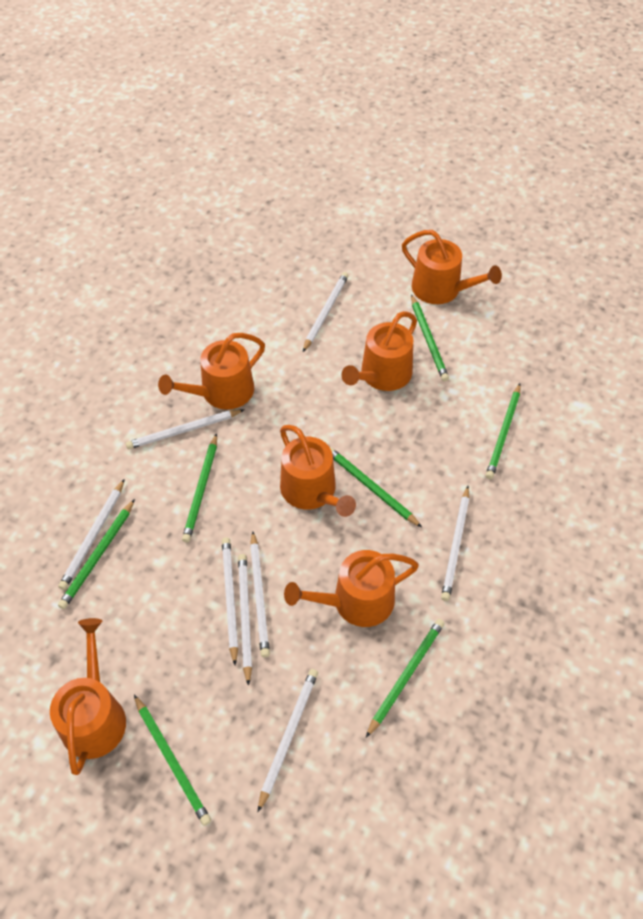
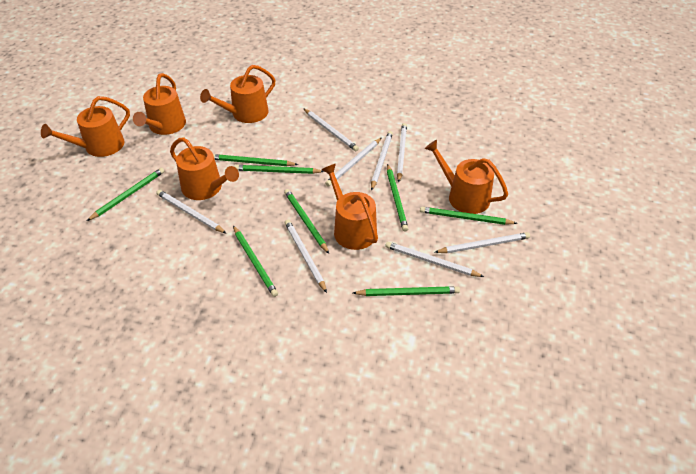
green pencil: 7 -> 8

